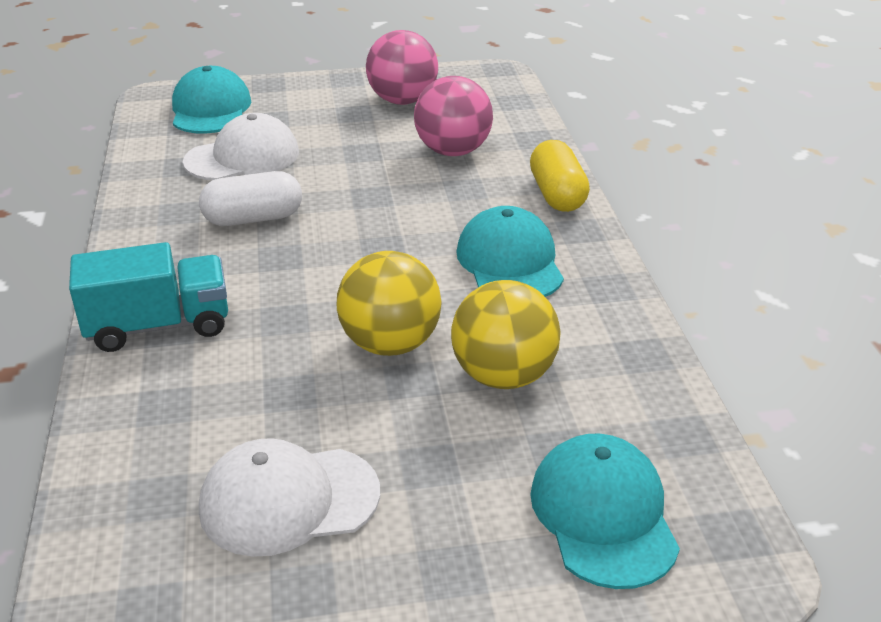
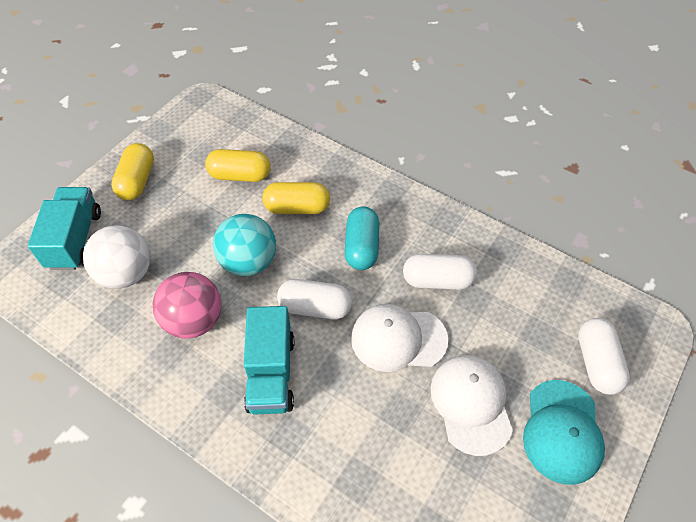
pink ball: 2 -> 1
turquoise ball: 0 -> 1
turquoise cap: 3 -> 1
turquoise capsule: 0 -> 1
turquoise truck: 1 -> 2
white ball: 0 -> 1
white capsule: 1 -> 3
yellow ball: 2 -> 0
yellow capsule: 1 -> 3

